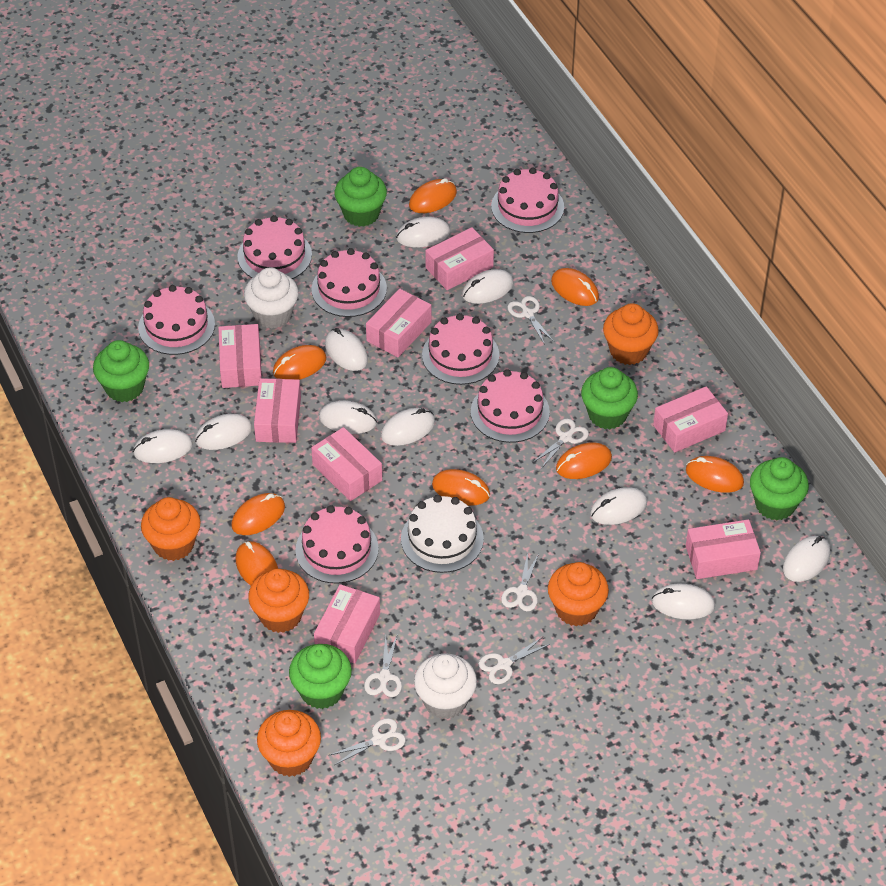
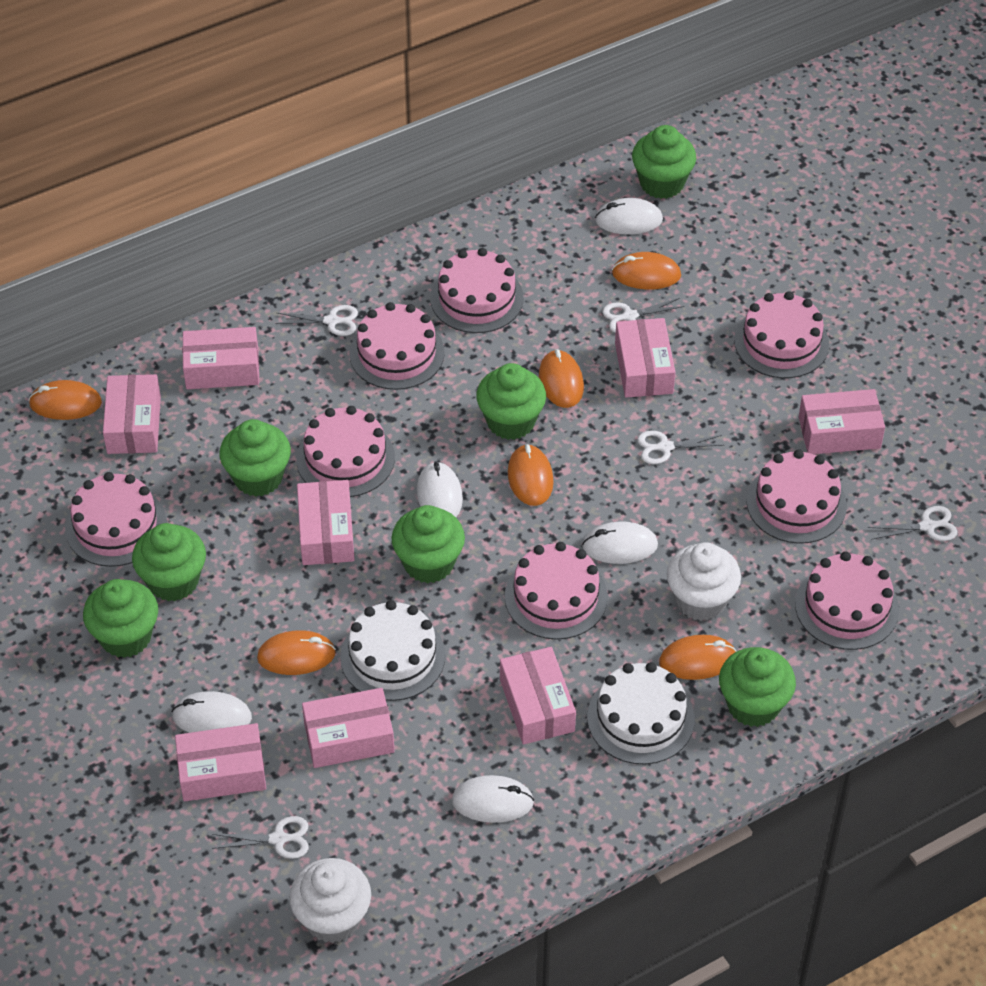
green cupcake: 5 -> 7
orange cupcake: 5 -> 0
orange mouse: 8 -> 6
pink cake: 7 -> 8
white cake: 1 -> 2
white mouse: 10 -> 5
white scissors: 6 -> 5

